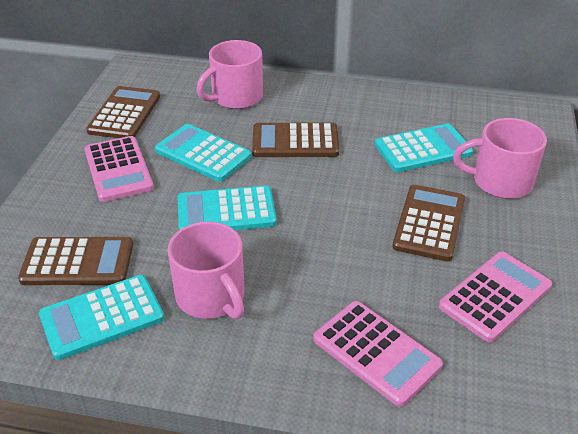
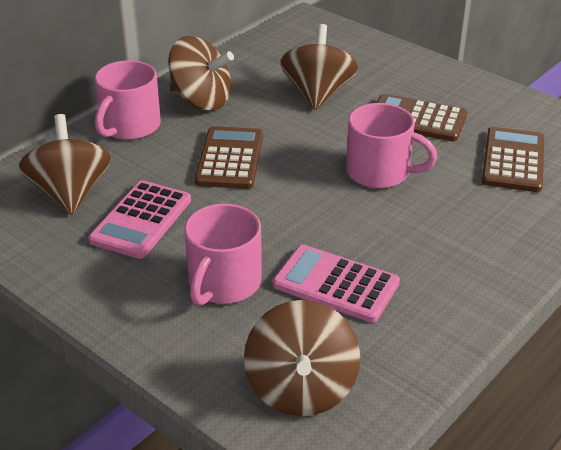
brown calculator: 4 -> 3
brown spinning top: 0 -> 4
pink calculator: 3 -> 2
turquoise calculator: 4 -> 0

